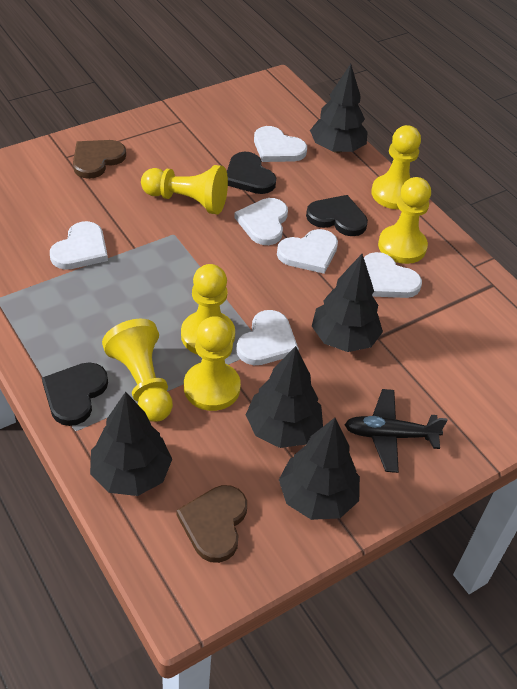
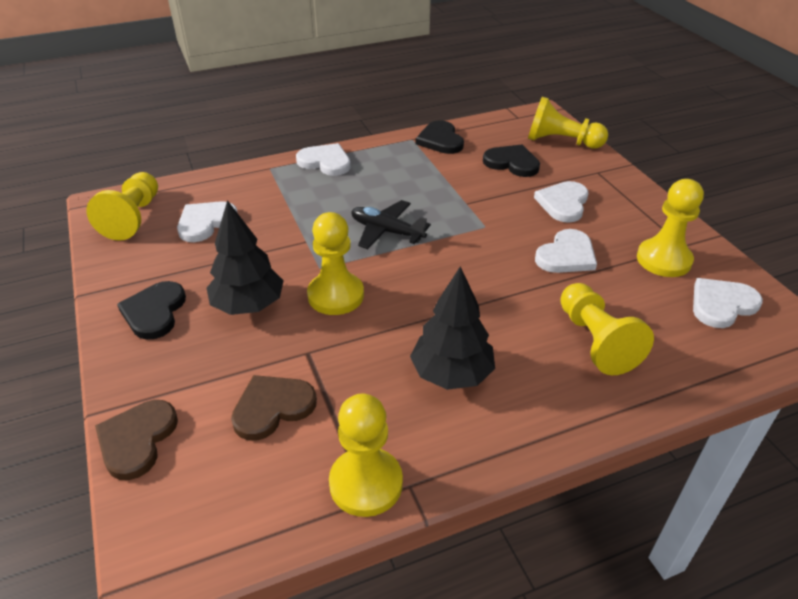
black tree: 5 -> 2
white heart: 6 -> 5

